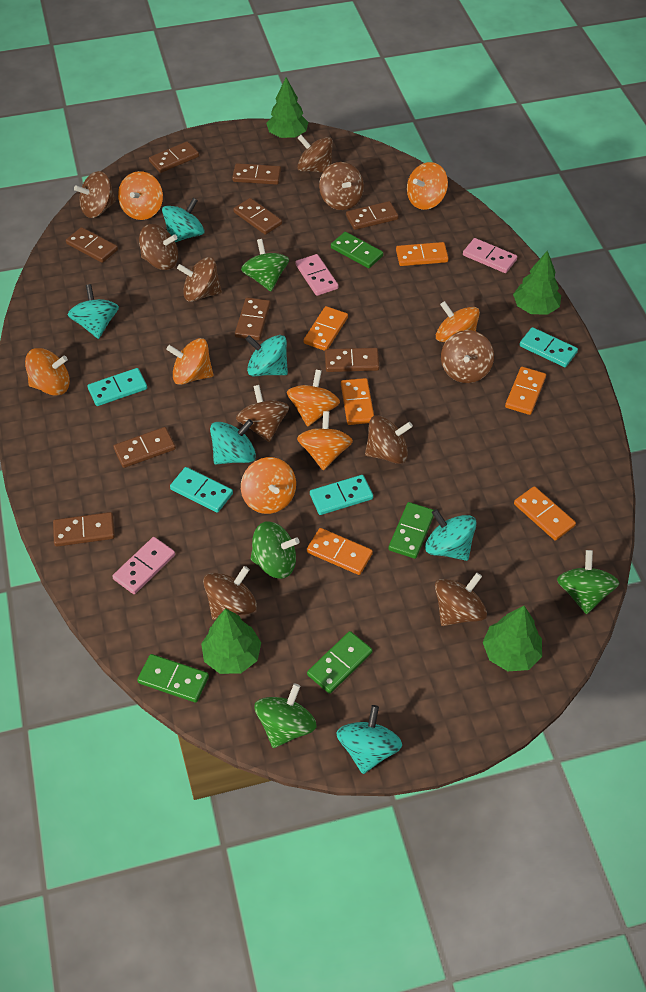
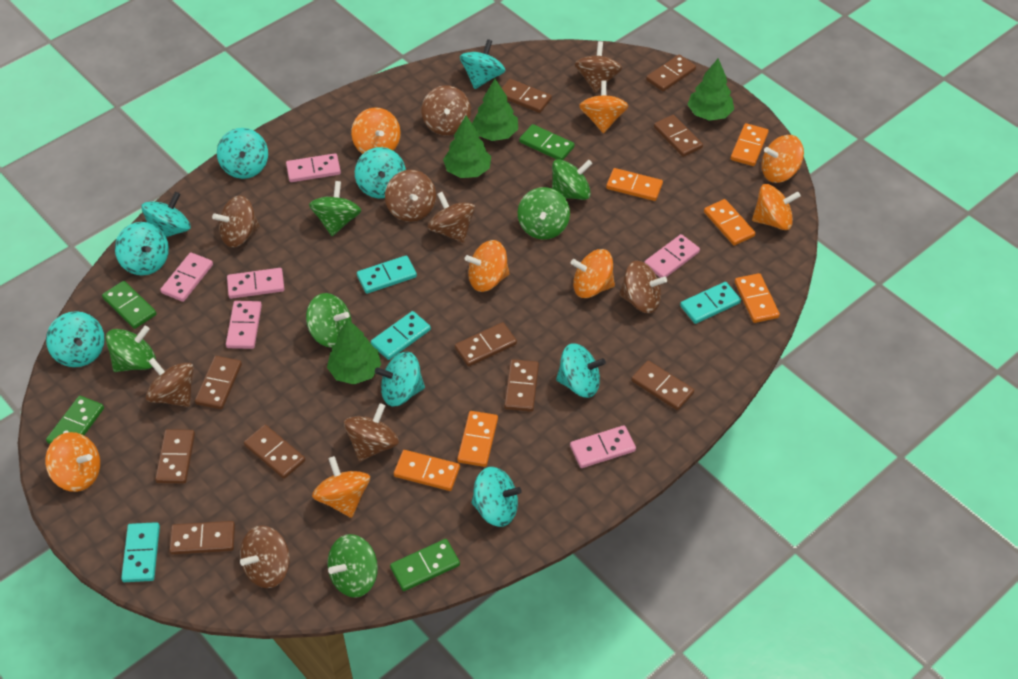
brown domino: 9 -> 10
brown spinning top: 10 -> 9
green spinning top: 4 -> 6
pink domino: 3 -> 6
turquoise spinning top: 6 -> 9

